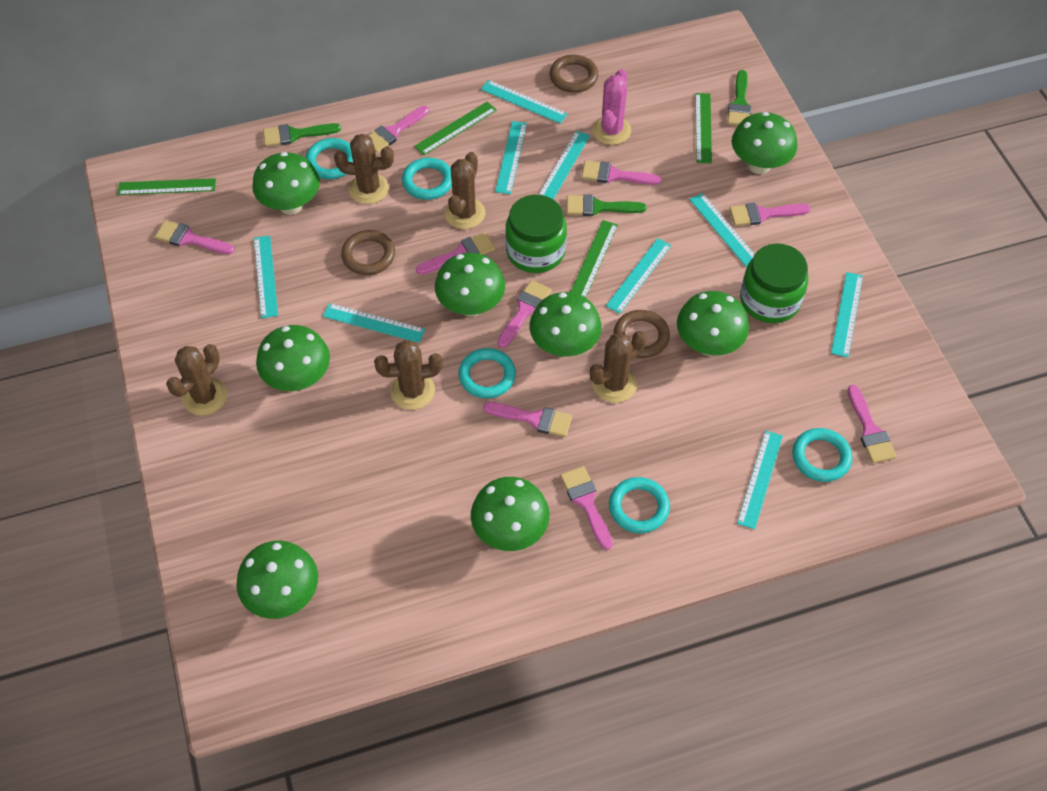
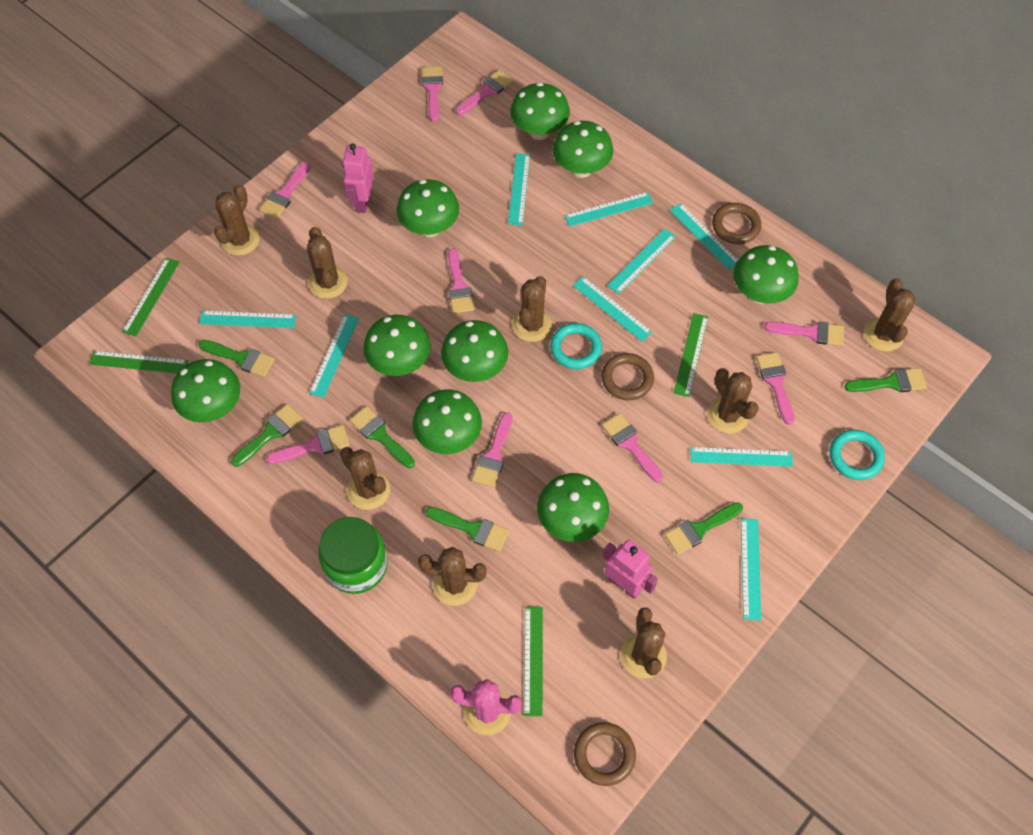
brown cactus: 5 -> 8
green brush: 3 -> 6
green jar: 2 -> 1
green mushroom: 8 -> 9
pink robot: 0 -> 2
turquoise ring: 5 -> 2

